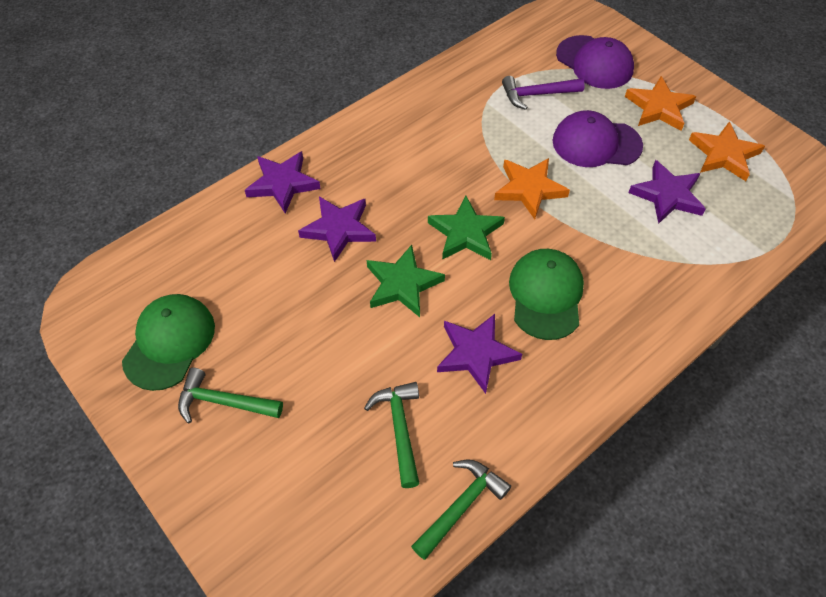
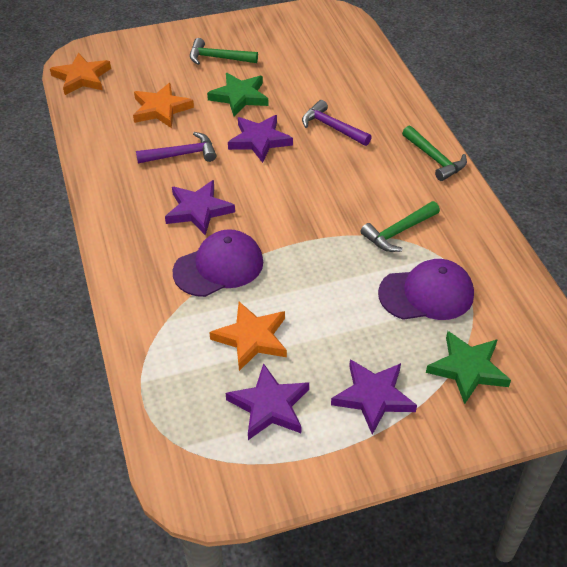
green cap: 2 -> 0
purple hammer: 1 -> 2

